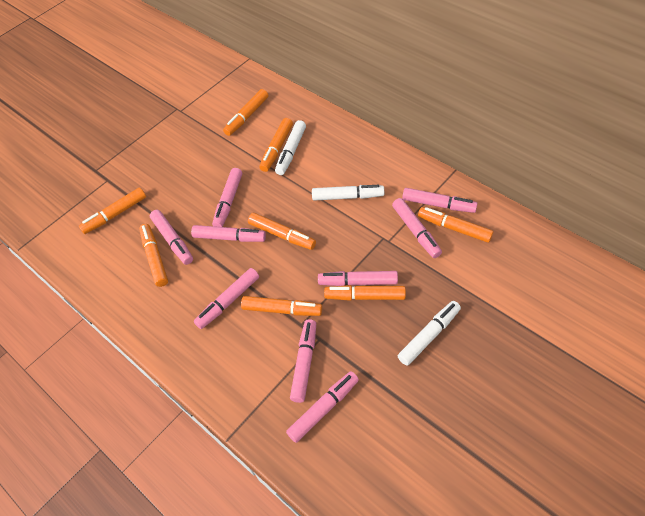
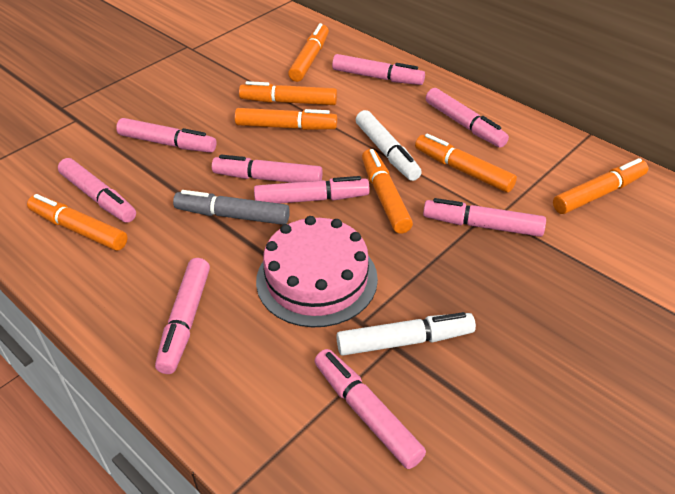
grey marker: 0 -> 1
orange marker: 8 -> 7
pink cake: 0 -> 1
white marker: 3 -> 2

